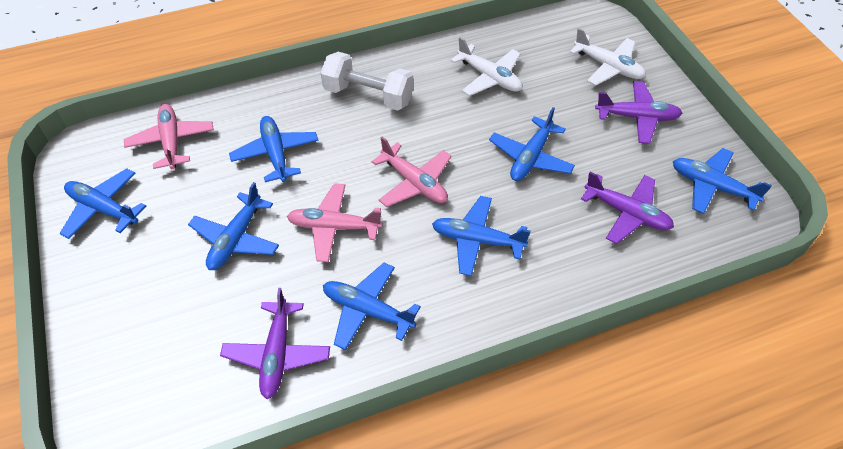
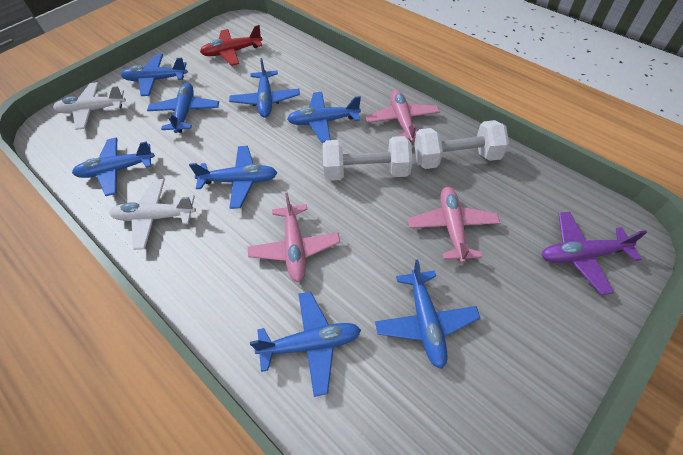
blue plane: 7 -> 8
purple plane: 3 -> 1
red plane: 0 -> 1
white dumbbell: 1 -> 2

